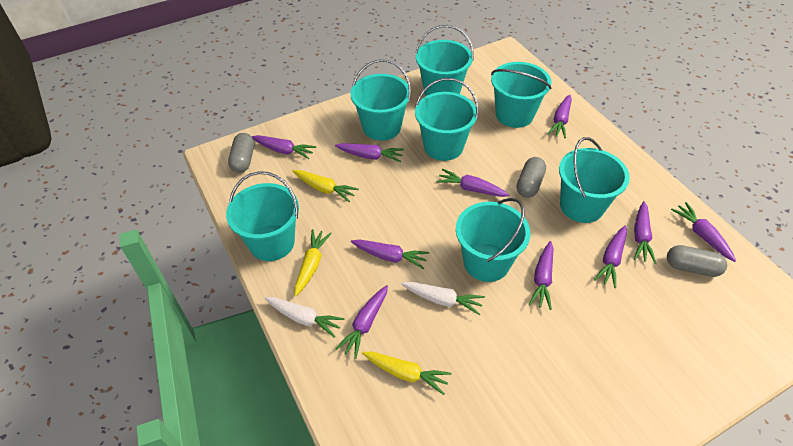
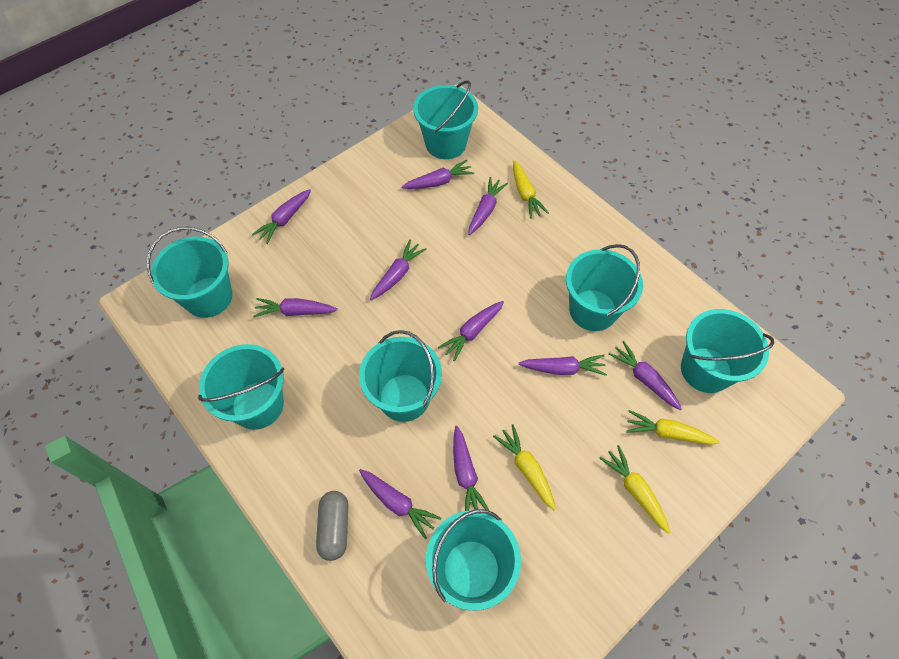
grey capsule: 3 -> 1
white carrot: 2 -> 0
yellow carrot: 3 -> 4

